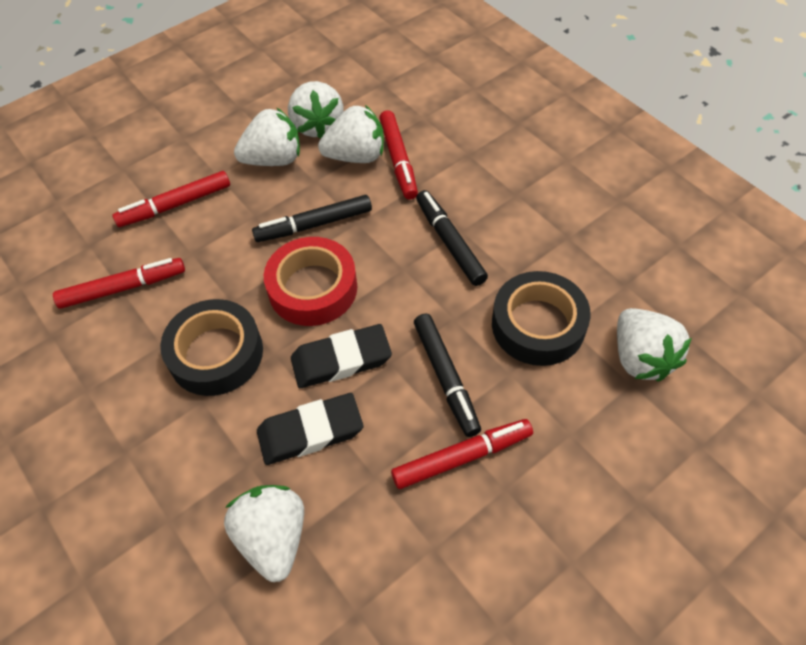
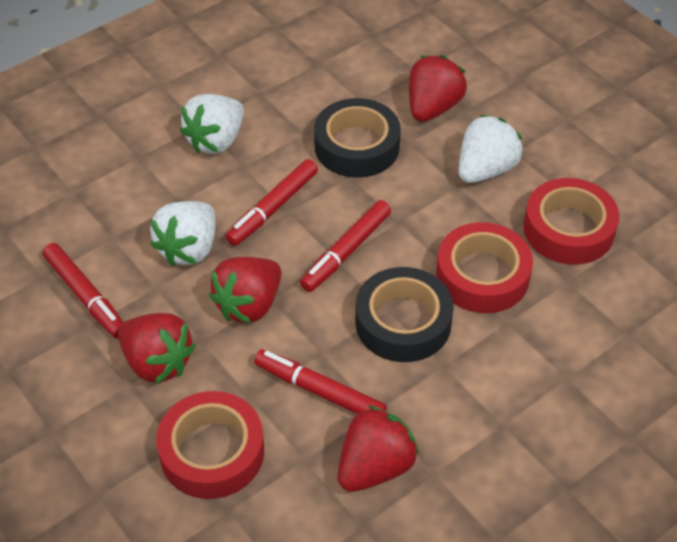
black eraser: 2 -> 0
black marker: 3 -> 0
red strawberry: 0 -> 4
red tape: 1 -> 3
white strawberry: 5 -> 3

